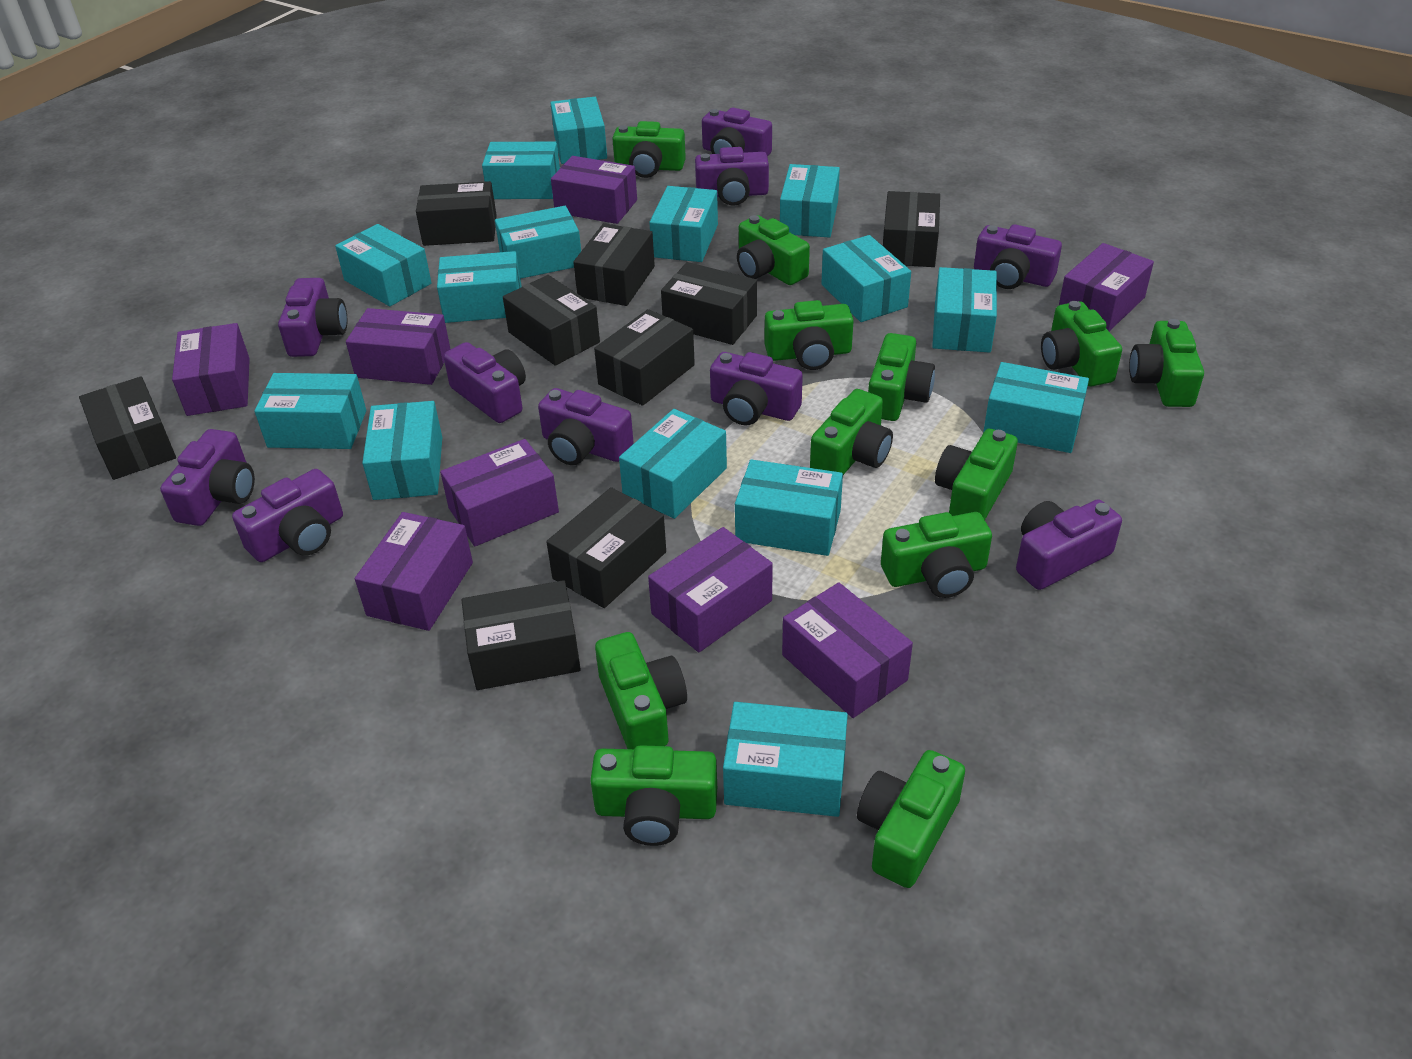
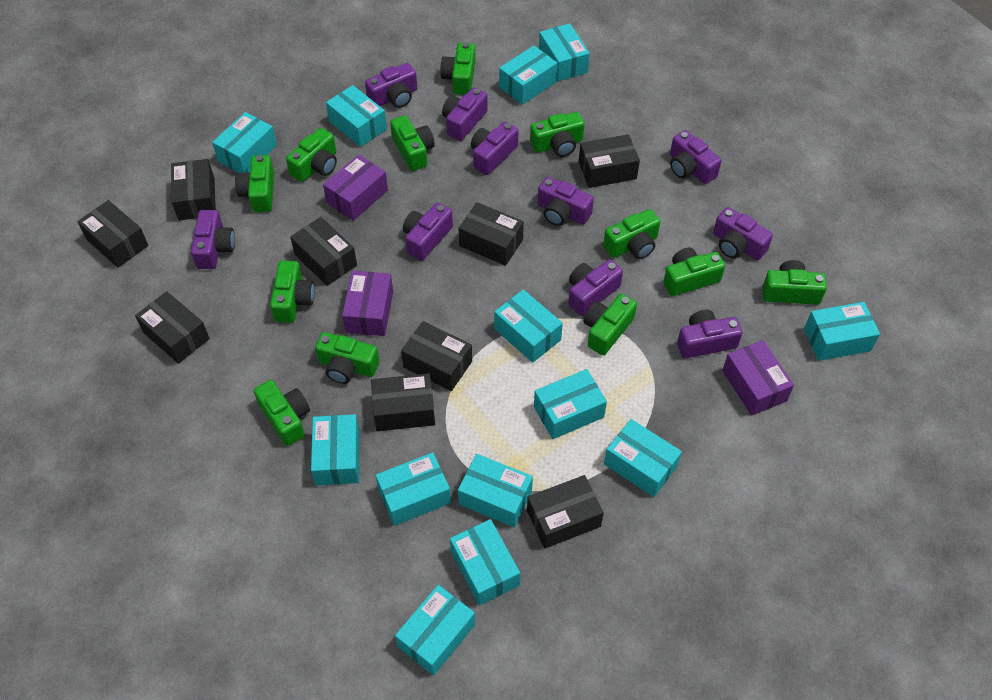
purple box: 8 -> 3
turquoise box: 15 -> 13

